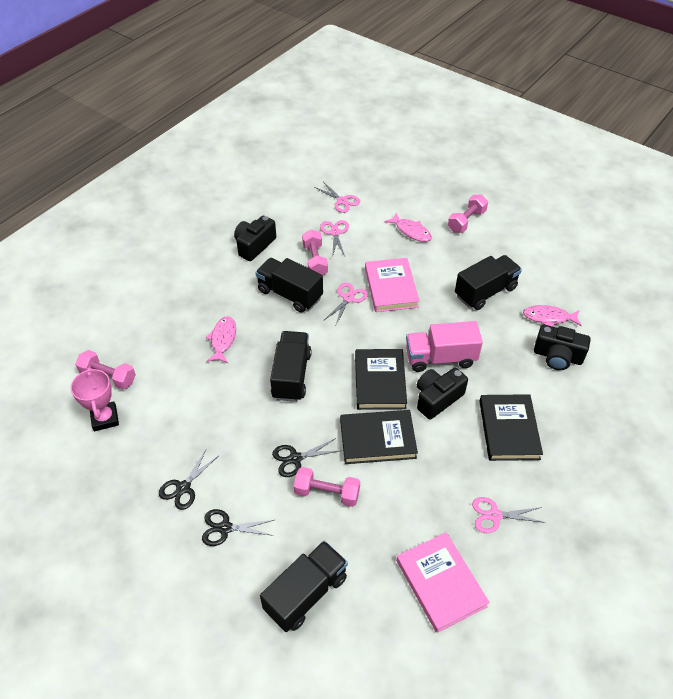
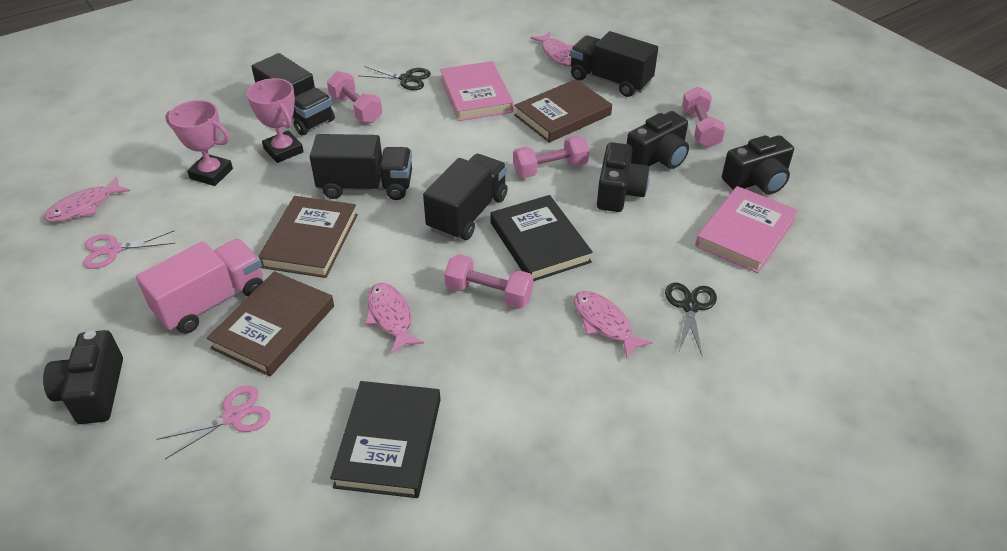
black book: 3 -> 2
black camera: 3 -> 4
black scissors: 3 -> 2
brown book: 0 -> 3
pink fish: 3 -> 4
pink scissors: 4 -> 2
pink trophy: 1 -> 2

